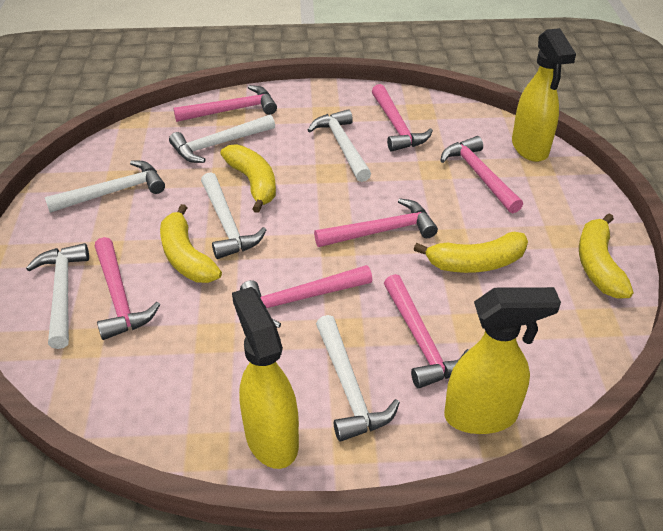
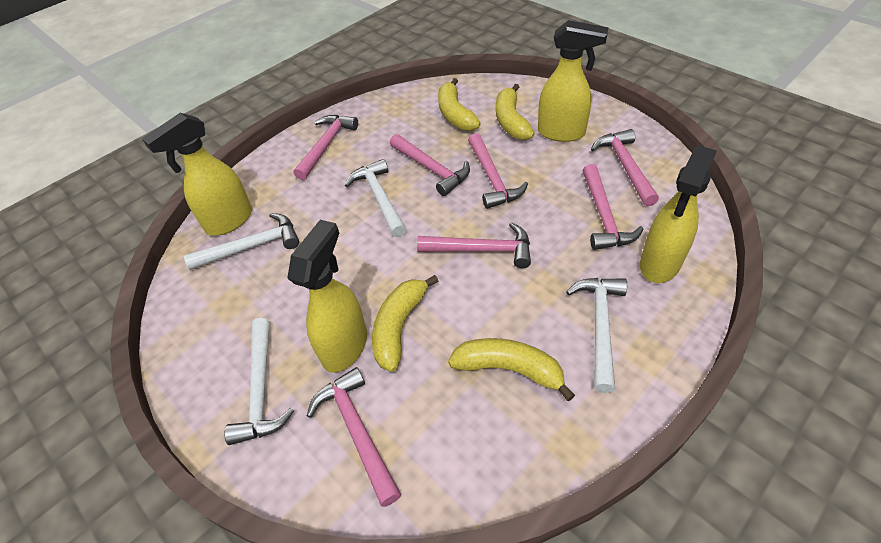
white hammer: 6 -> 4
yellow spray bottle: 3 -> 4

